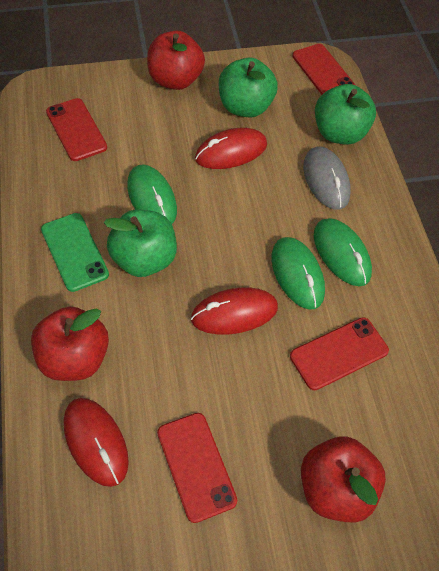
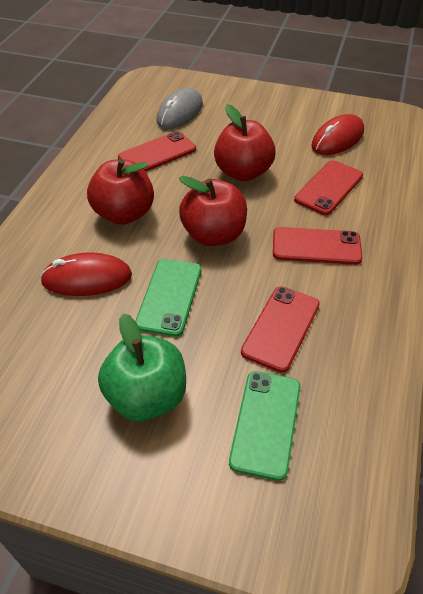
green apple: 3 -> 1
green mouse: 3 -> 0
green phone: 1 -> 2
red mouse: 3 -> 2

